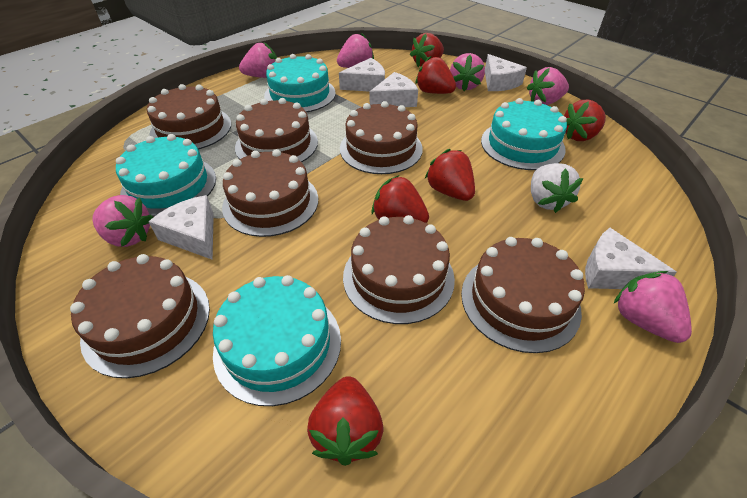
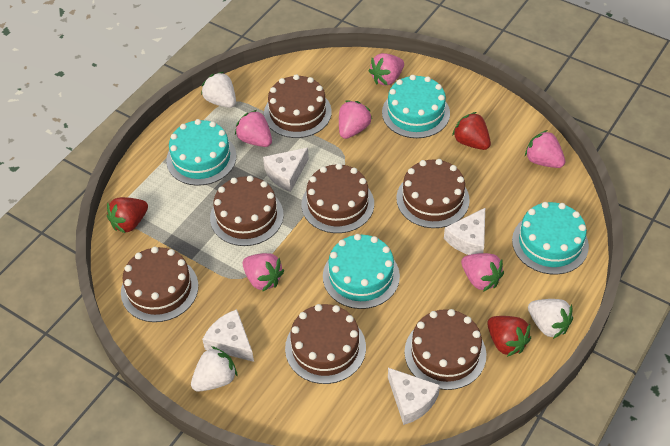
red strawberry: 6 -> 3
white cheese: 5 -> 4
white strawberry: 1 -> 3

